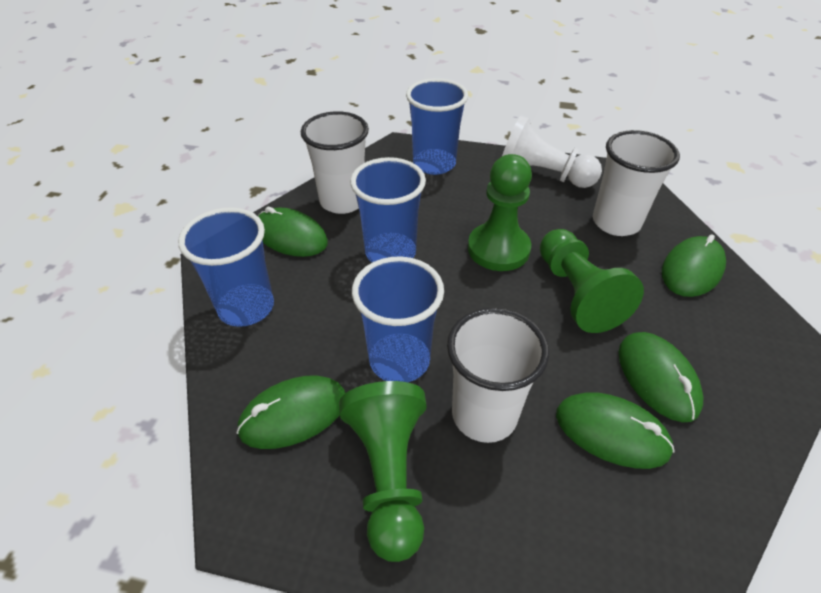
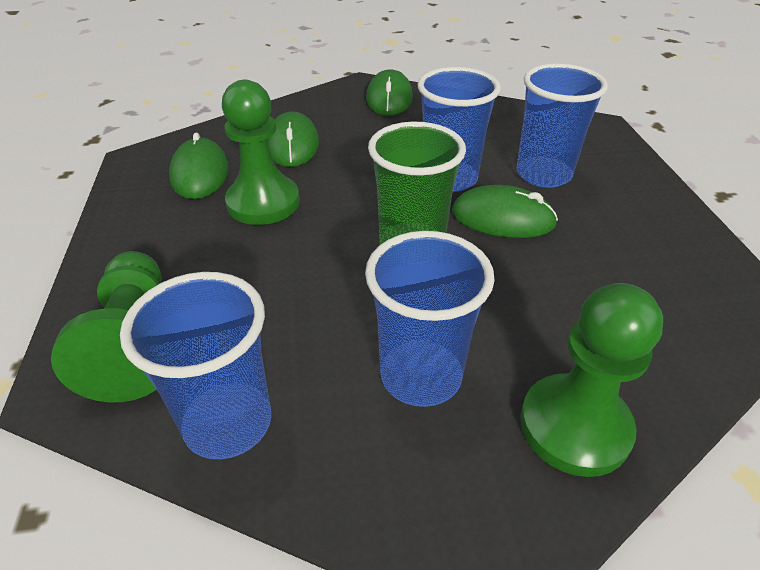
green cup: 0 -> 1
green mouse: 5 -> 4
white cup: 3 -> 0
white pawn: 1 -> 0

